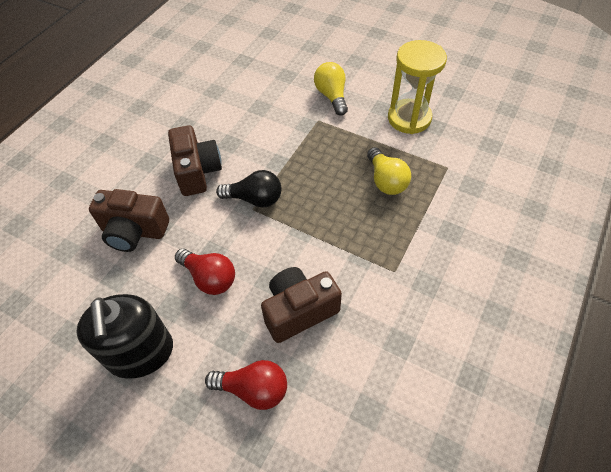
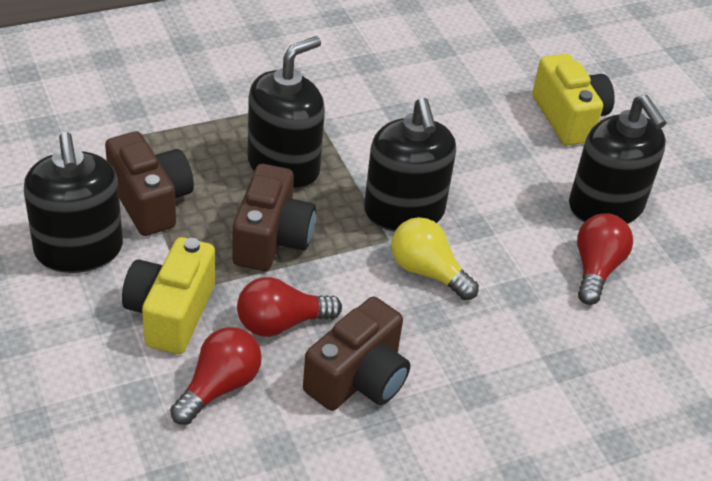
black light bulb: 1 -> 0
black soap dispenser: 1 -> 4
red light bulb: 2 -> 3
yellow camera: 0 -> 2
yellow hourglass: 1 -> 0
yellow light bulb: 2 -> 1

